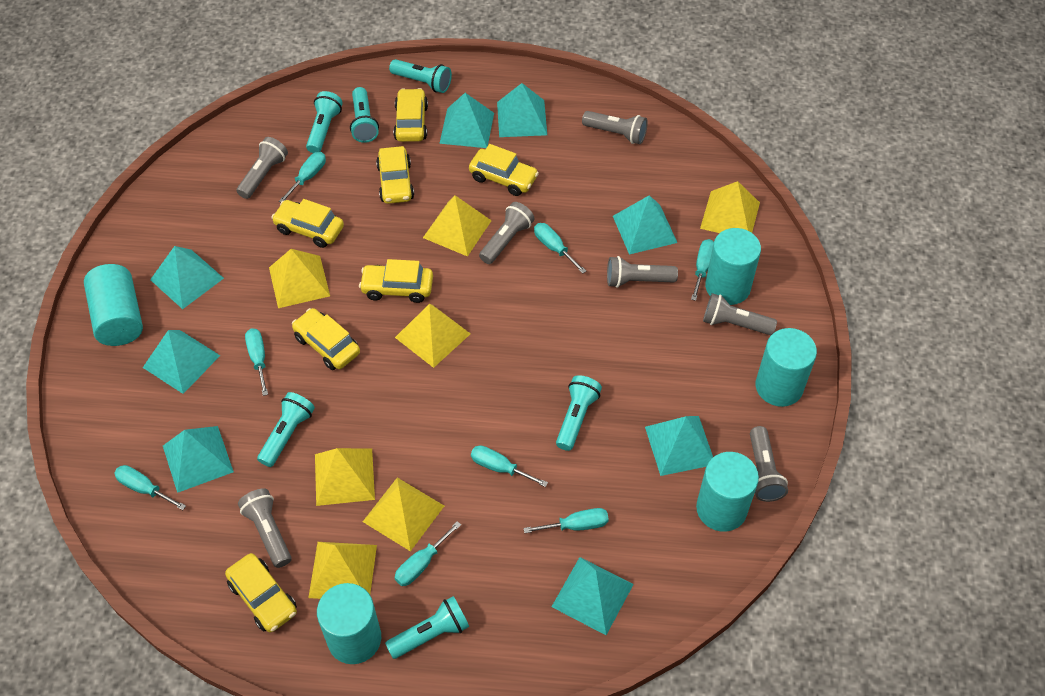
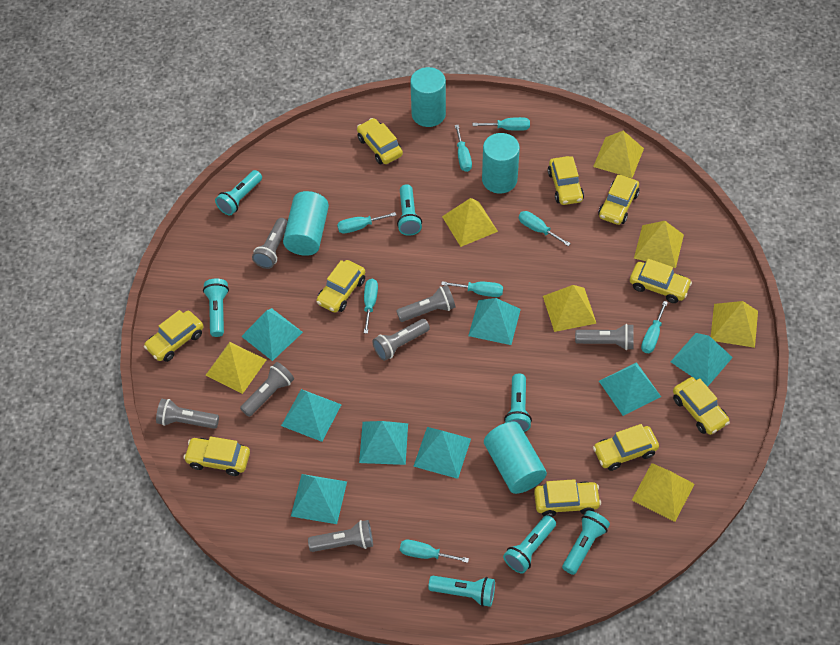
turquoise cylinder: 5 -> 4
turquoise flashlight: 6 -> 7
yellow car: 7 -> 10

